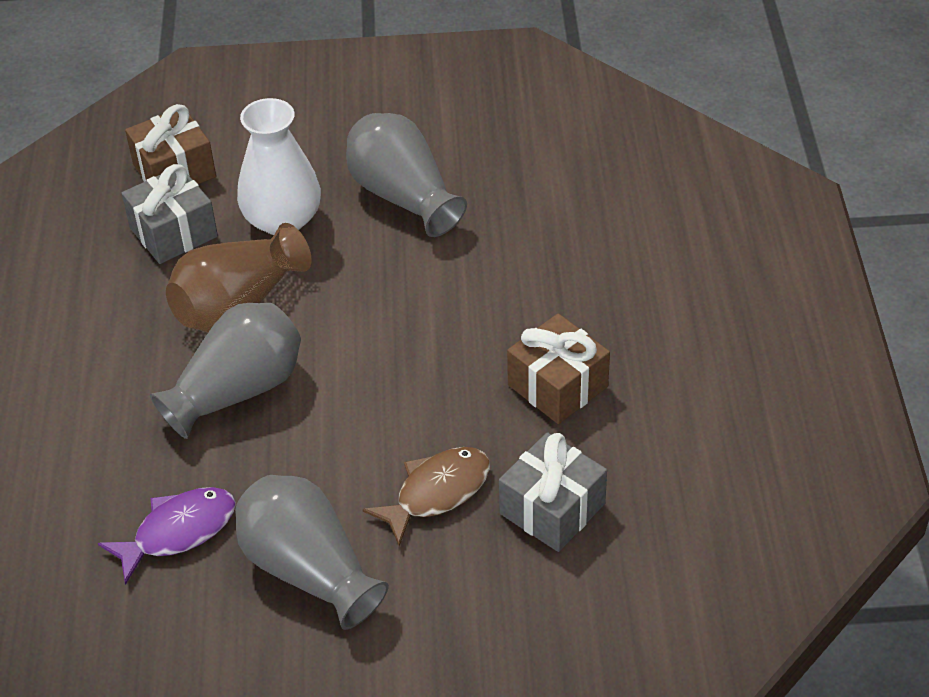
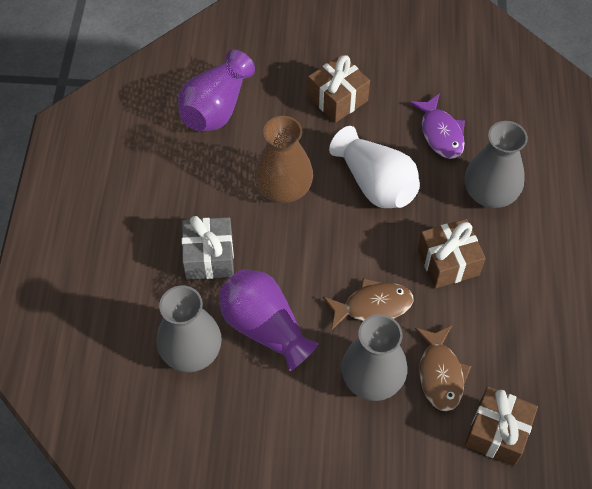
brown fish: 1 -> 2
brown gift: 2 -> 3
grey gift: 2 -> 1
purple vase: 0 -> 2

